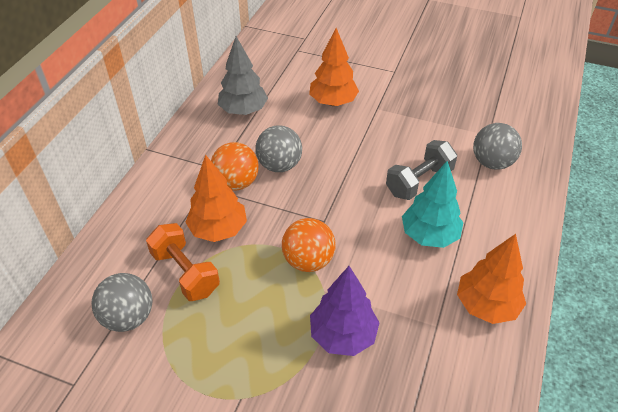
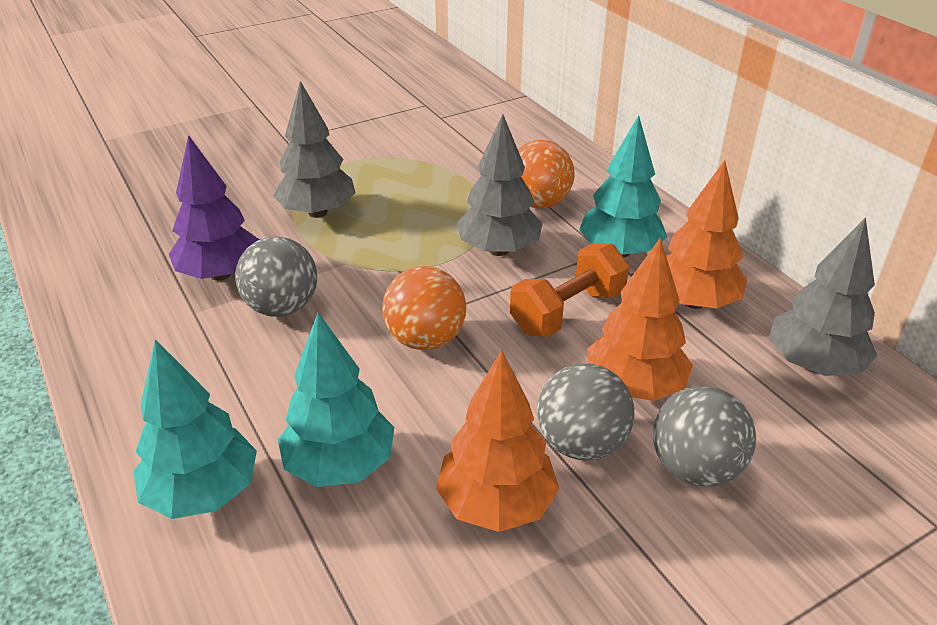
grey dumbbell: 1 -> 0
grey tree: 1 -> 3
turquoise tree: 1 -> 3

